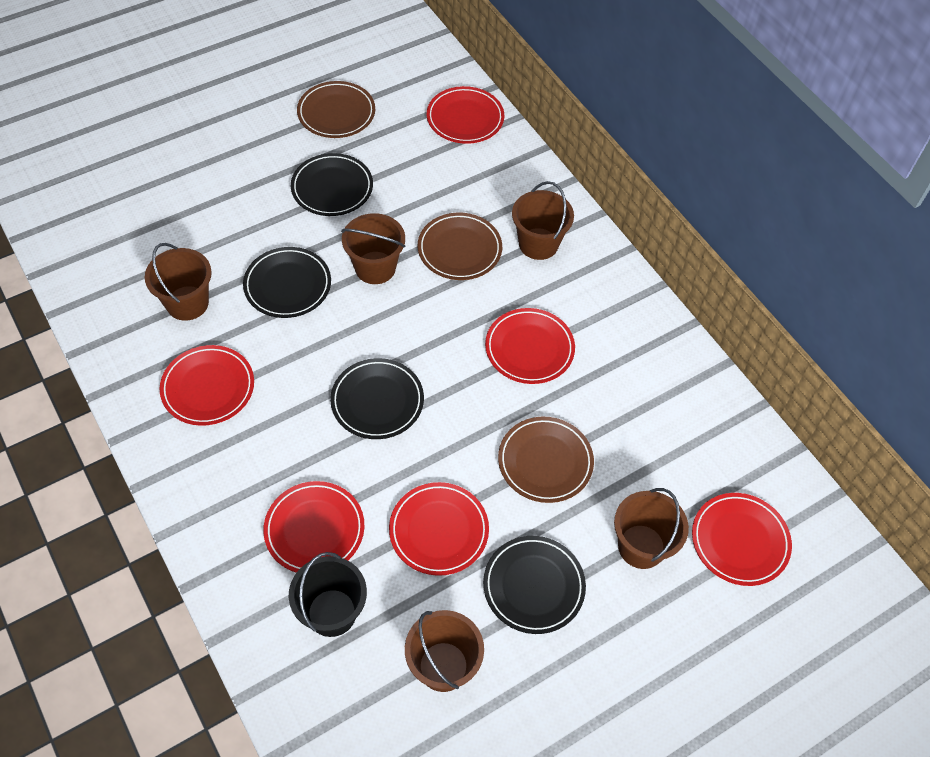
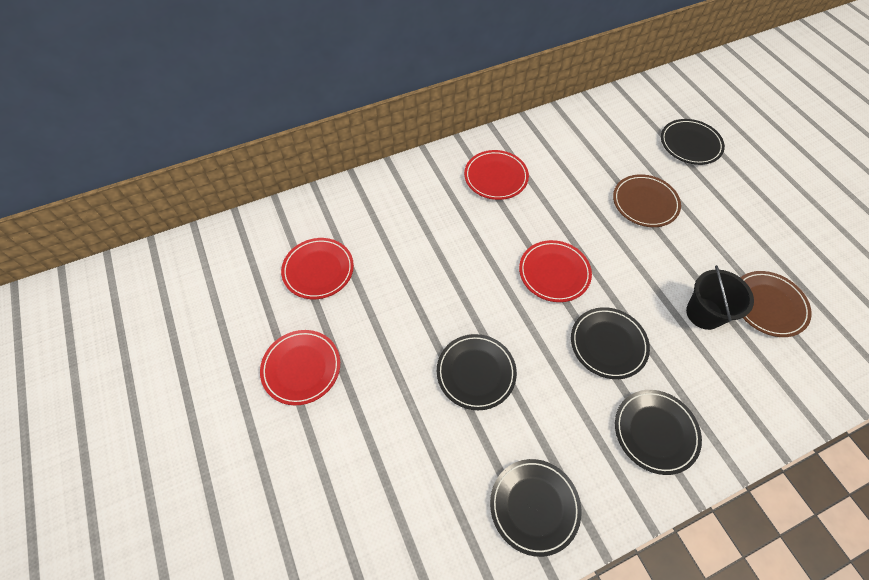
black plate: 4 -> 5
brown bucket: 5 -> 0
brown plate: 3 -> 2
red plate: 6 -> 4

